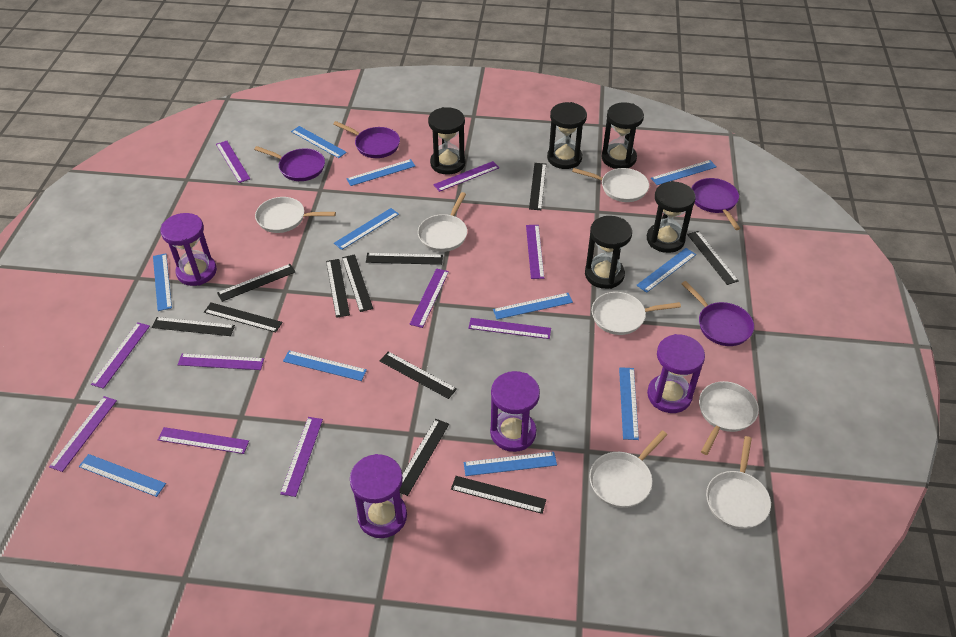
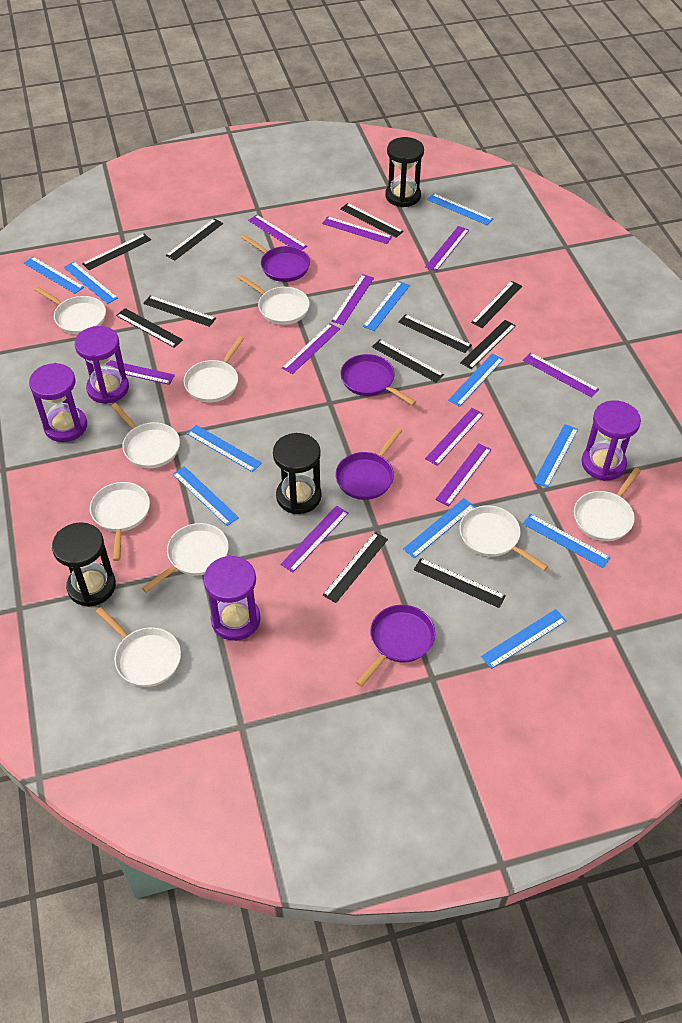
black hourglass: 5 -> 3
white pan: 7 -> 9

